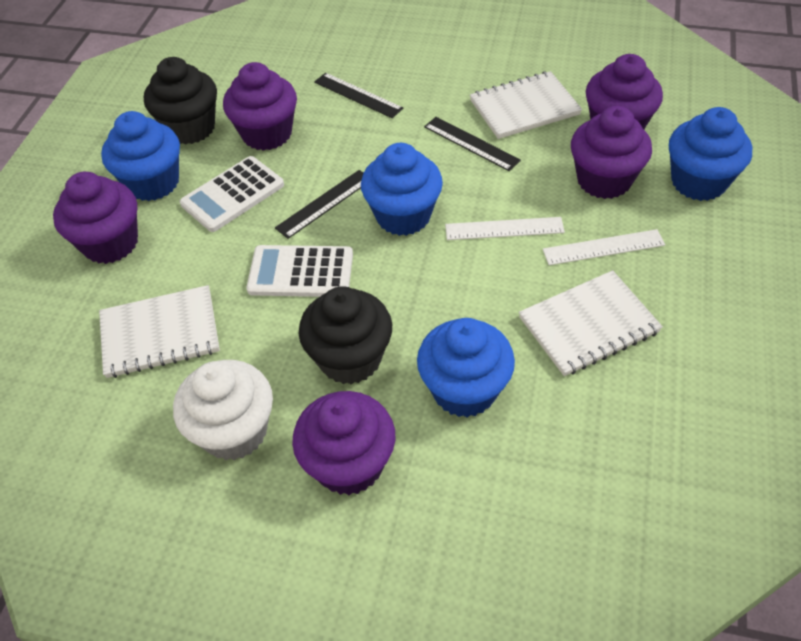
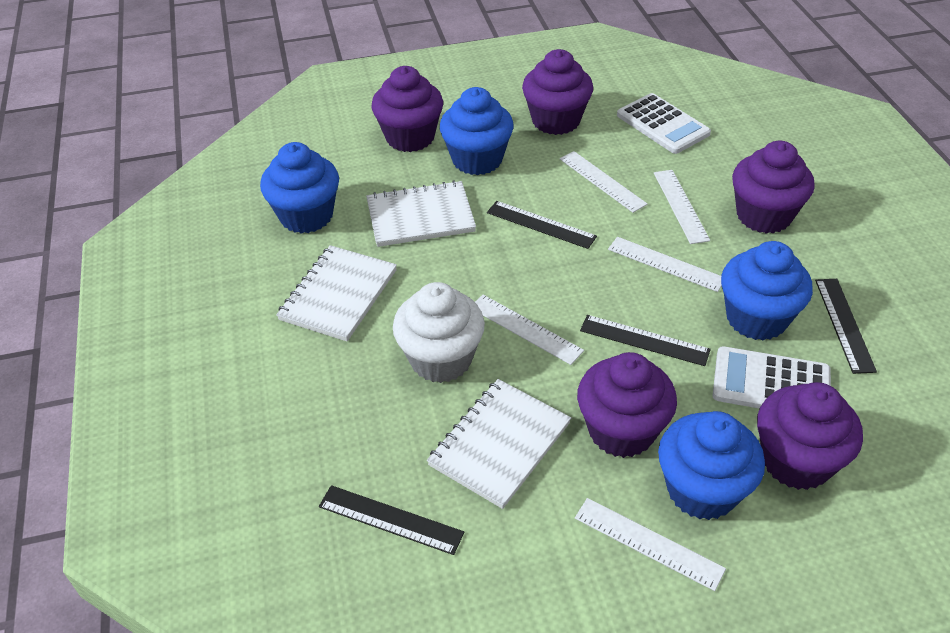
black cupcake: 2 -> 0
black ruler: 3 -> 4
white ruler: 2 -> 5

